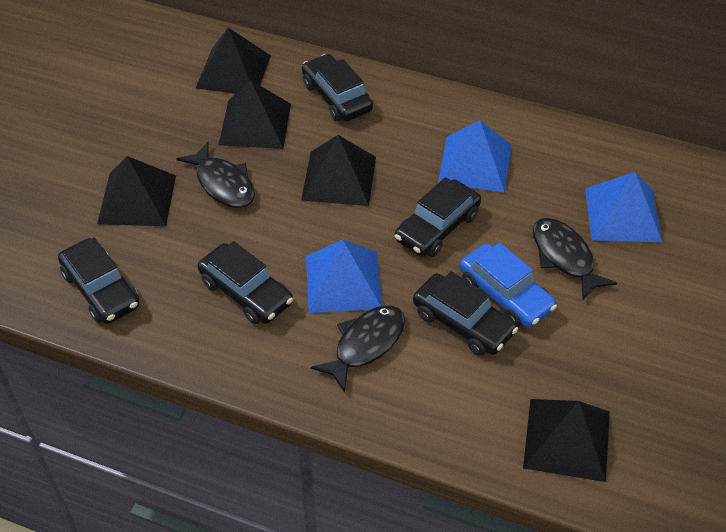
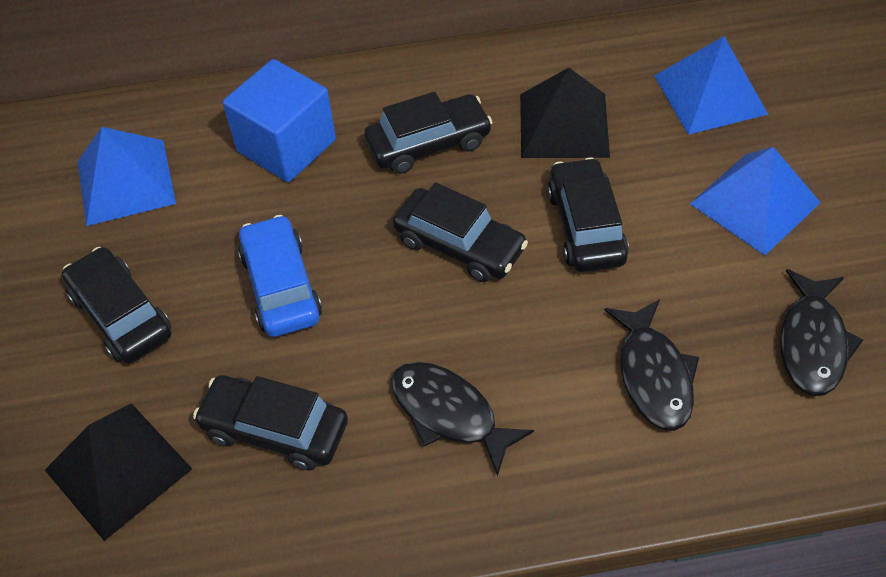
black pyramid: 5 -> 2
blue cube: 0 -> 1

